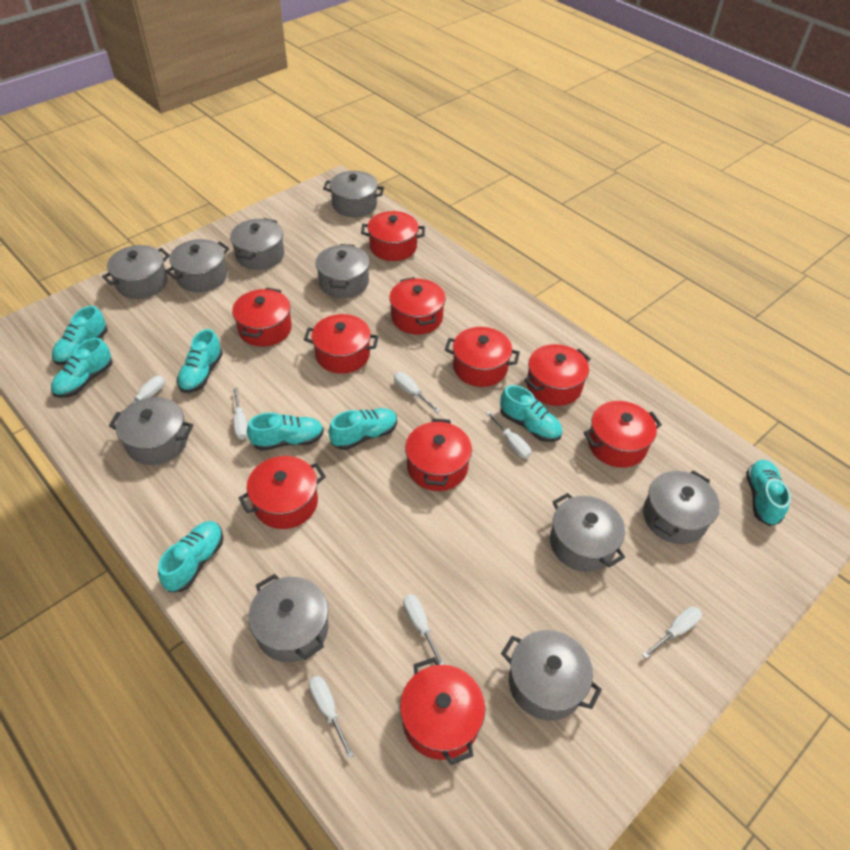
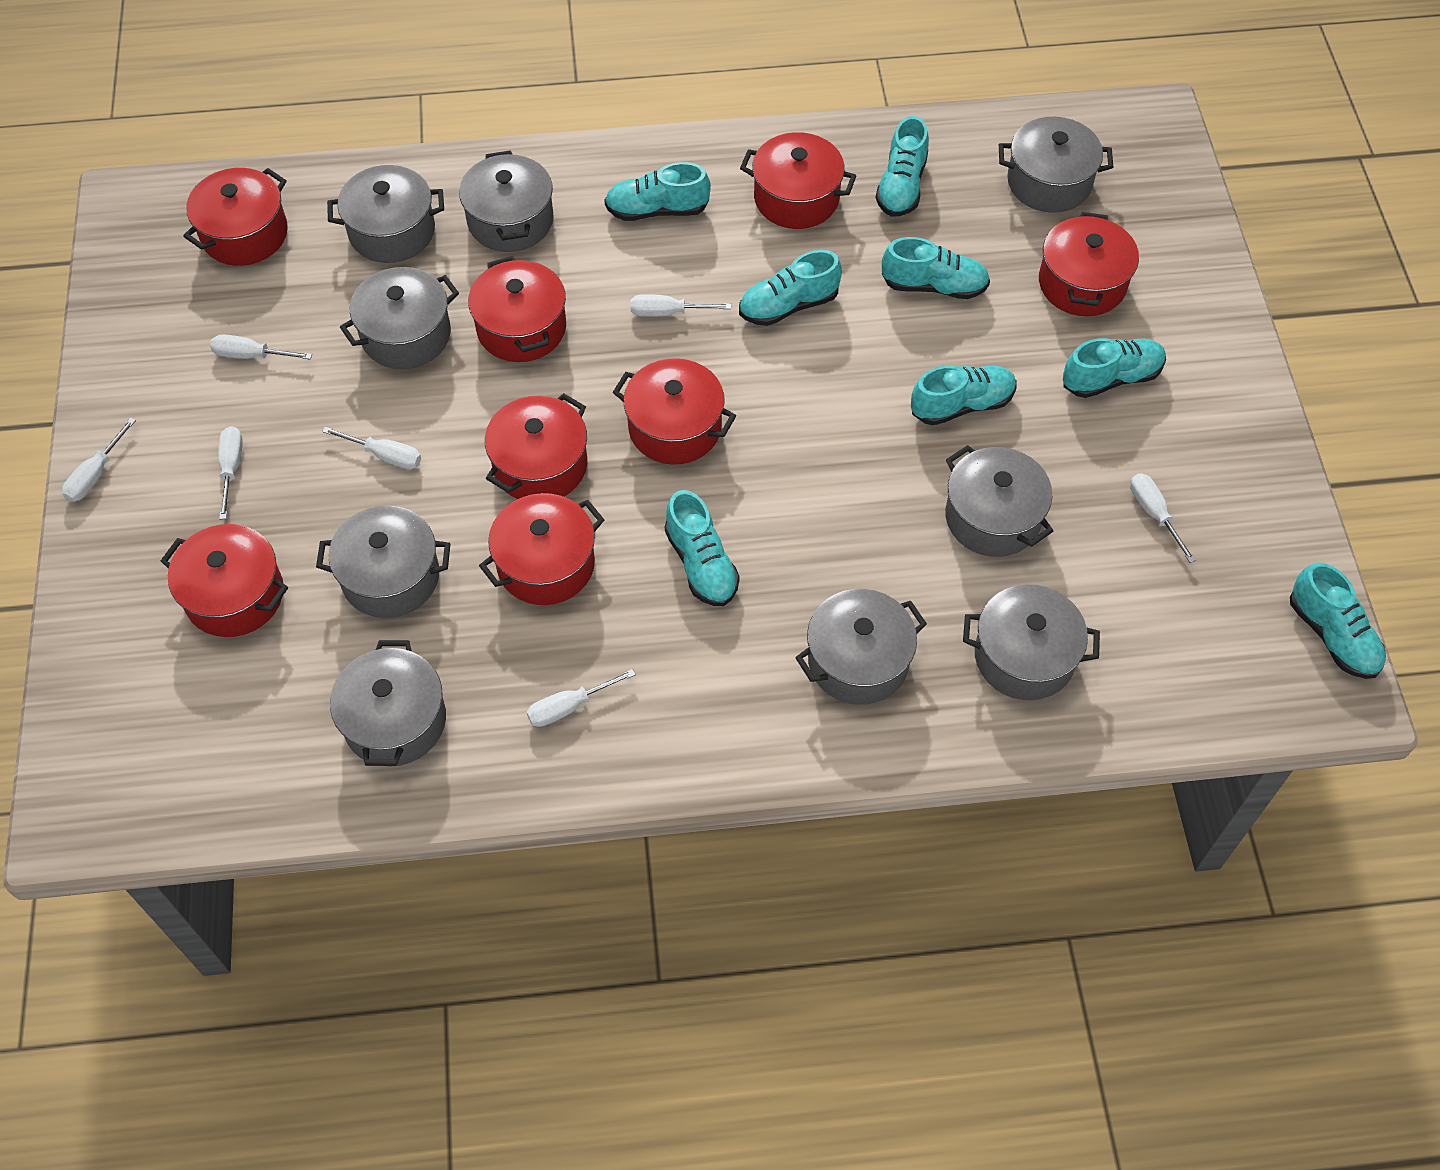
grey pot: 10 -> 9
red pot: 10 -> 8

